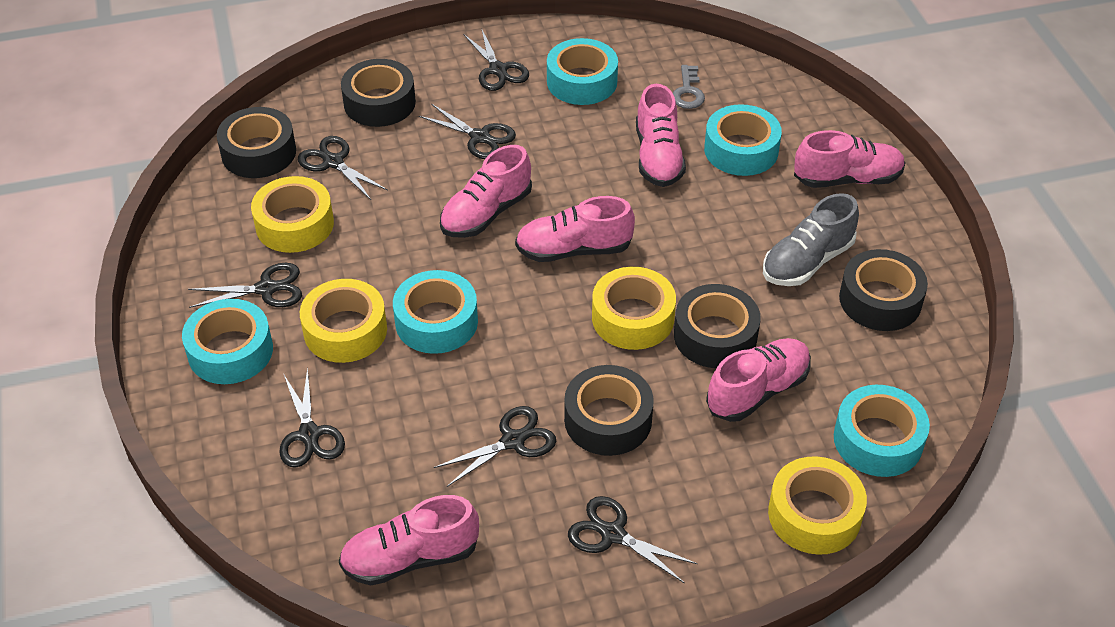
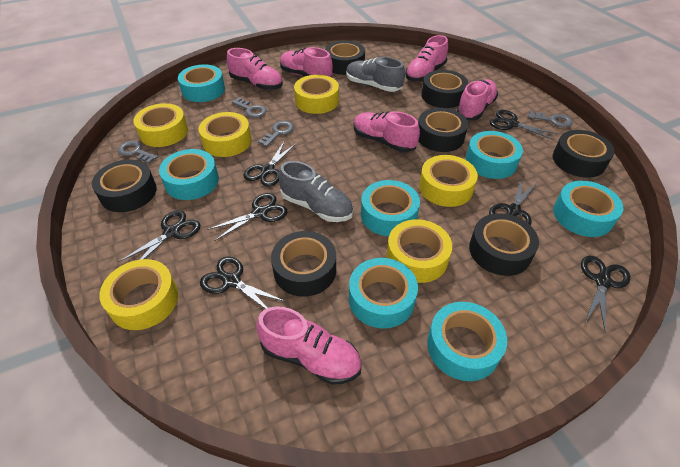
black tape: 5 -> 7
grey key: 1 -> 4
grey shoe: 1 -> 2
turquoise tape: 5 -> 7
yellow tape: 4 -> 6

